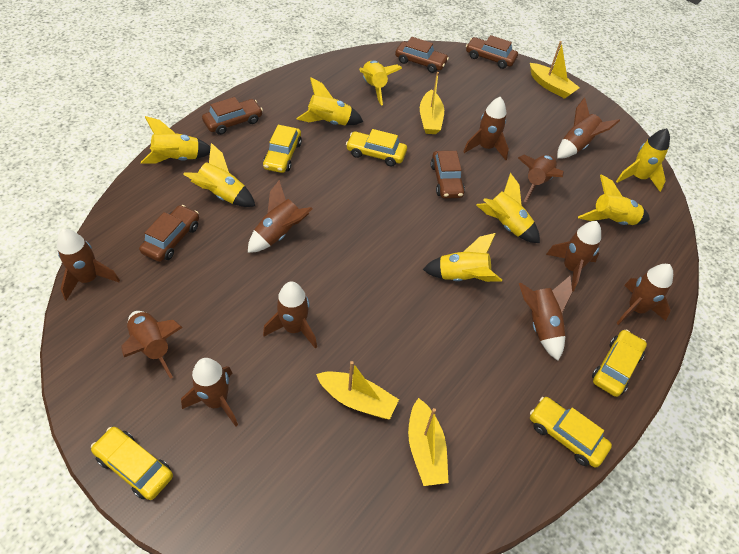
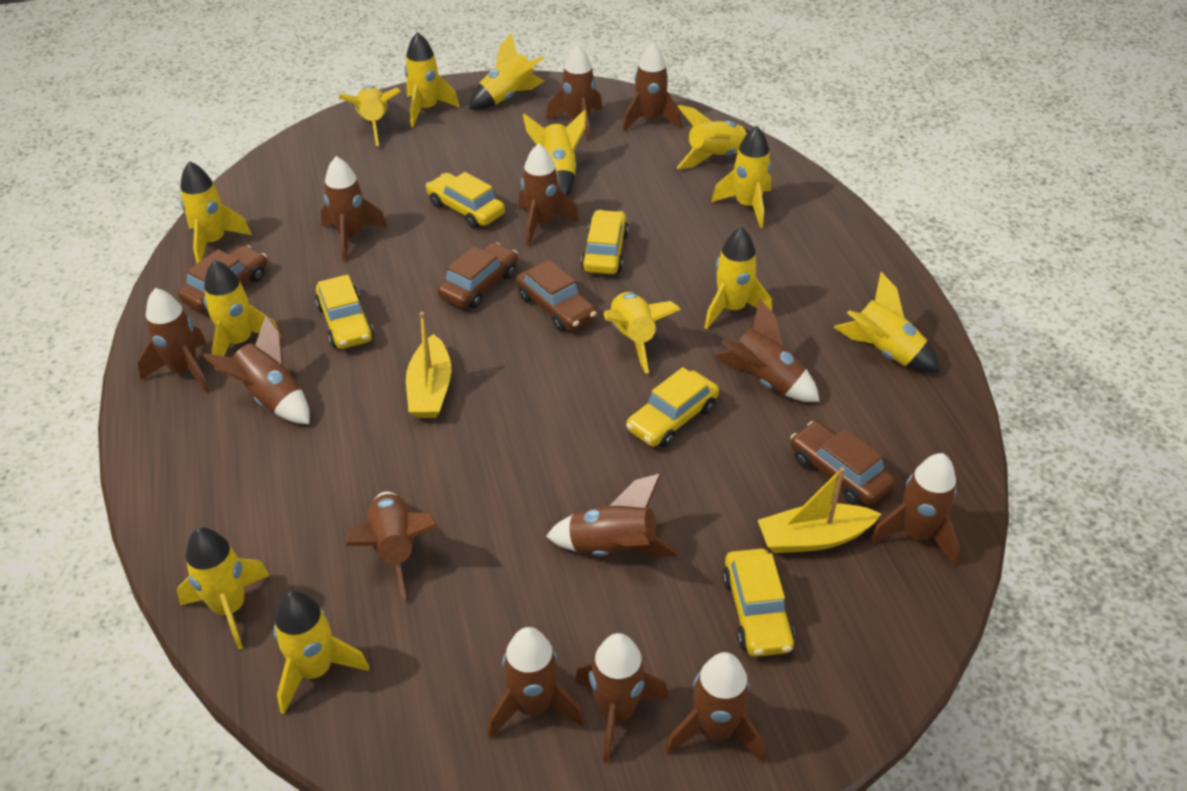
brown car: 5 -> 4
brown rocket: 11 -> 13
yellow boat: 4 -> 2
yellow rocket: 8 -> 13

